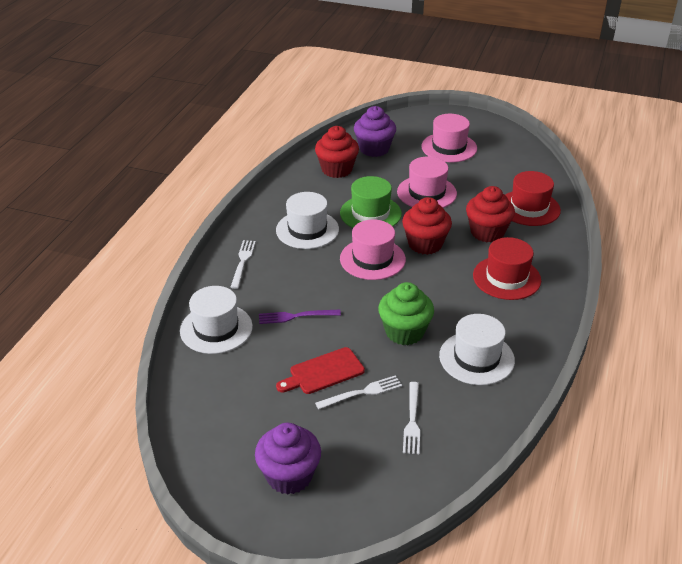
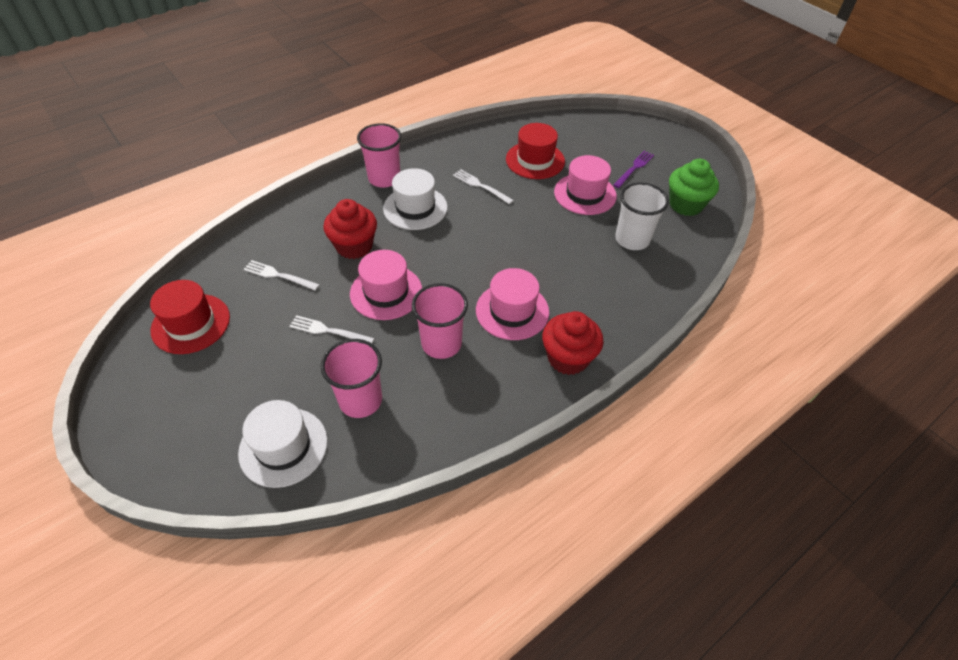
green hat: 1 -> 0
pink cup: 0 -> 3
purple cupcake: 2 -> 0
red cupcake: 3 -> 2
red cutting board: 1 -> 0
white cup: 0 -> 1
white hat: 3 -> 2

